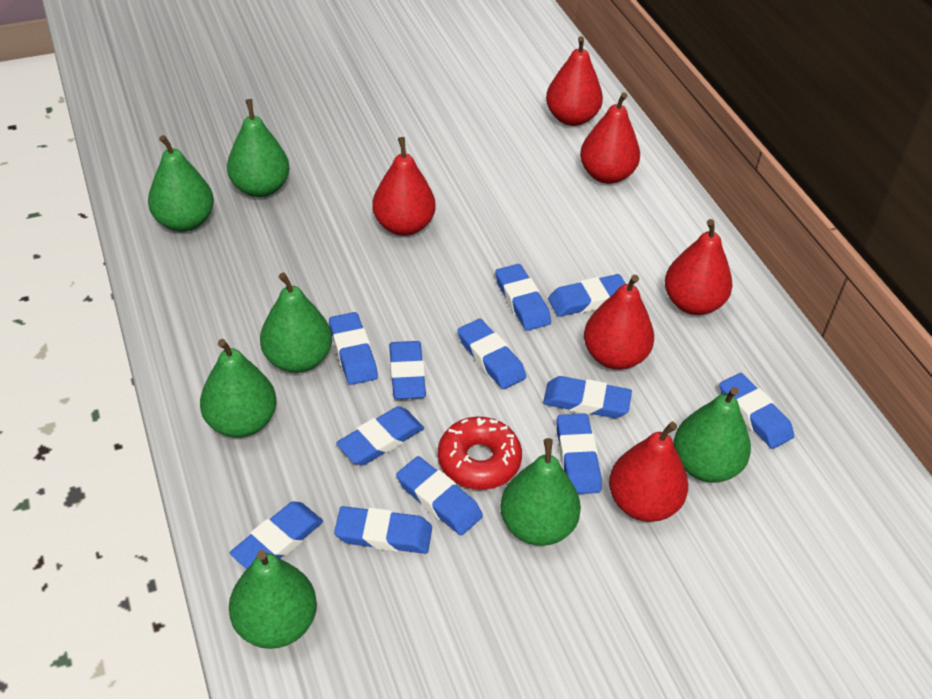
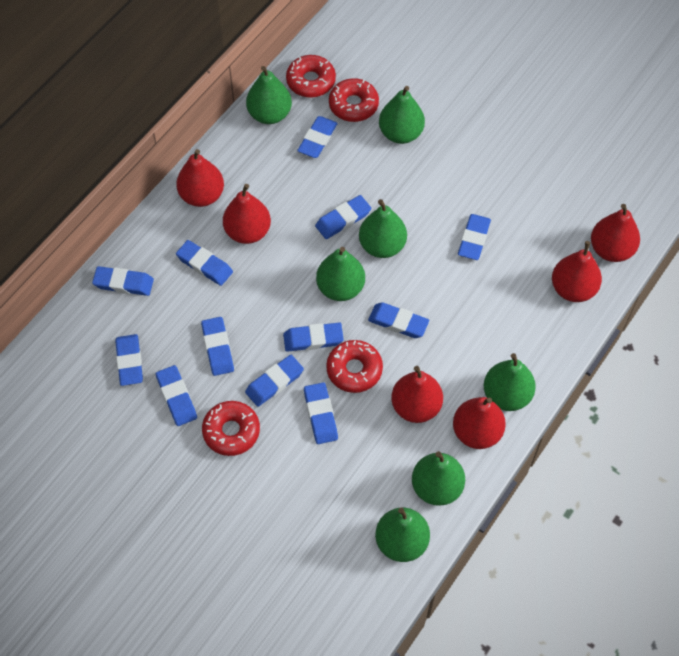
red donut: 1 -> 4

